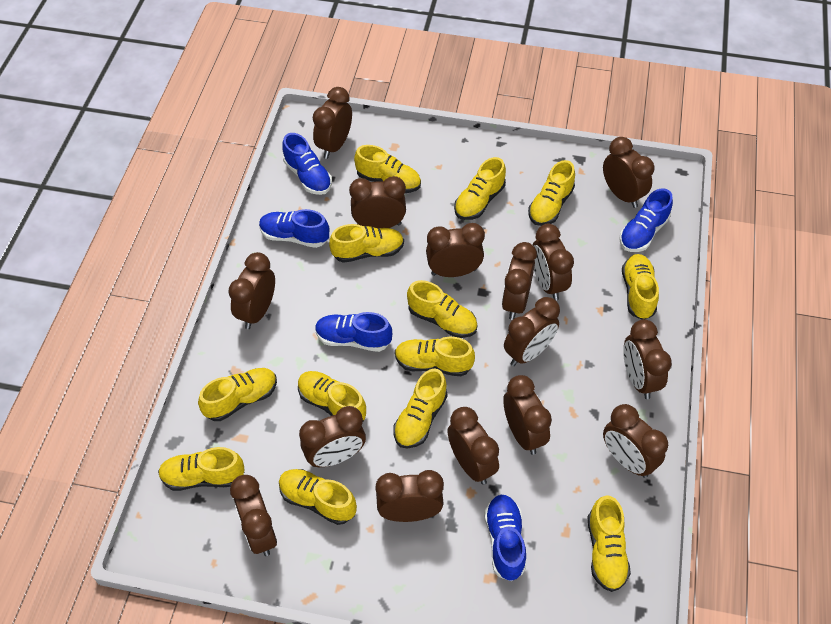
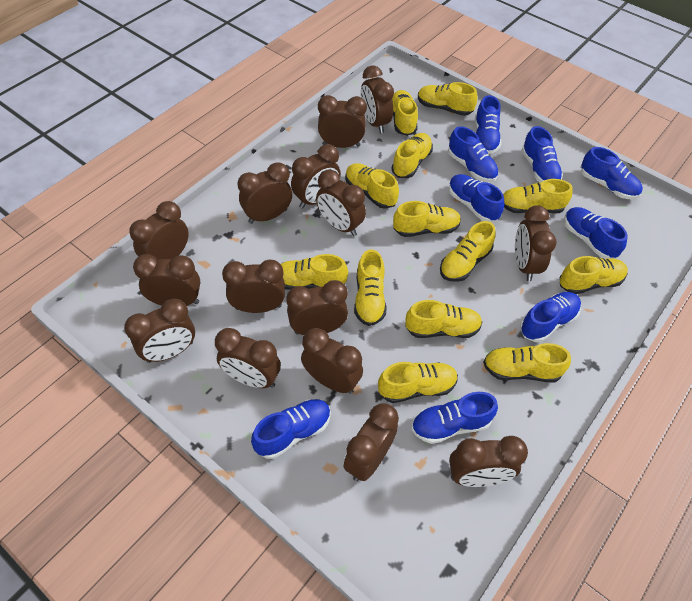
blue shoe: 5 -> 9

